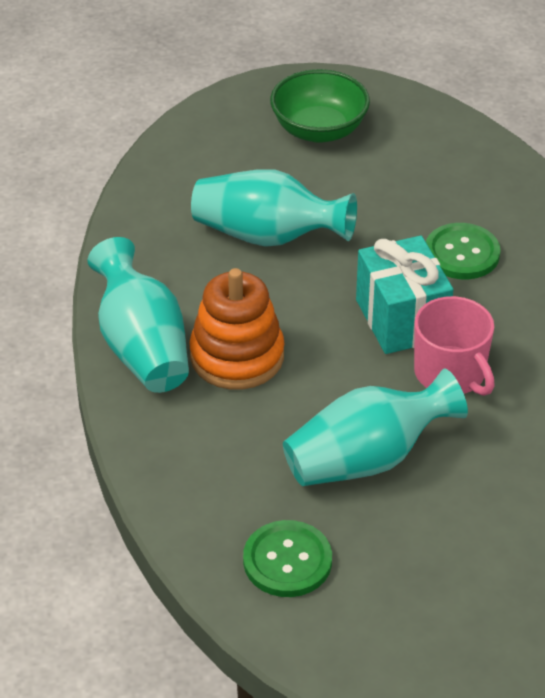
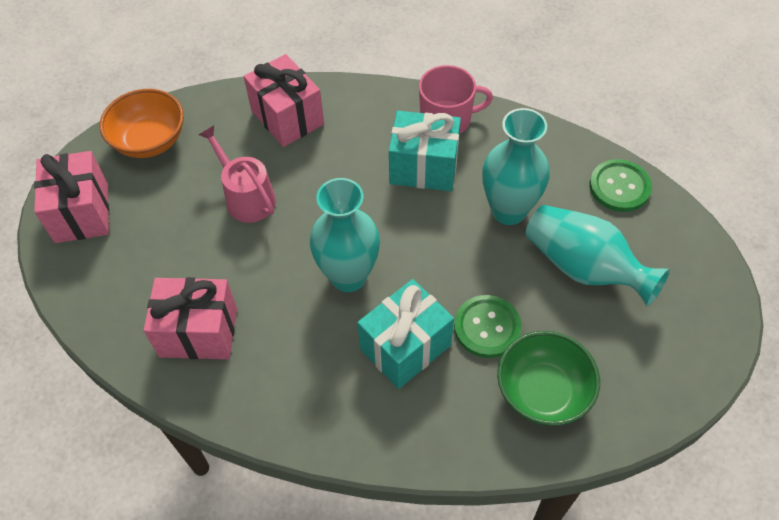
orange bowl: 0 -> 1
orange stacking toy: 1 -> 0
pink gift: 0 -> 3
pink watering can: 0 -> 1
turquoise gift: 1 -> 2

